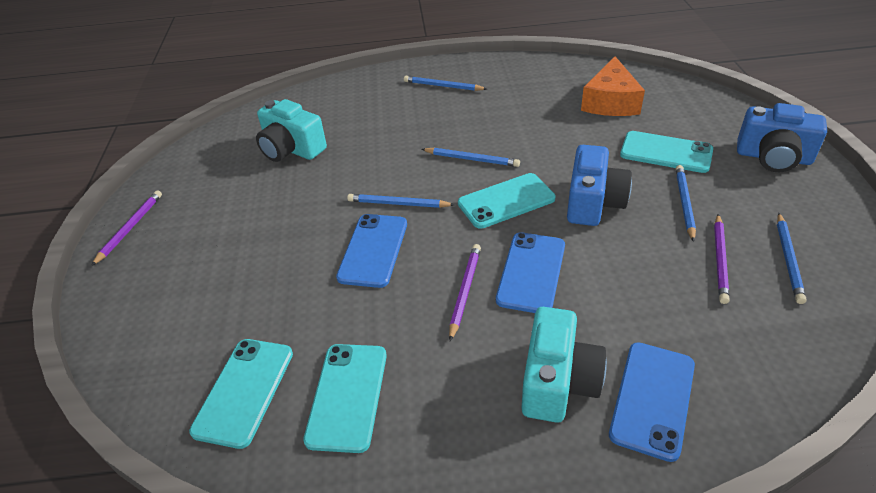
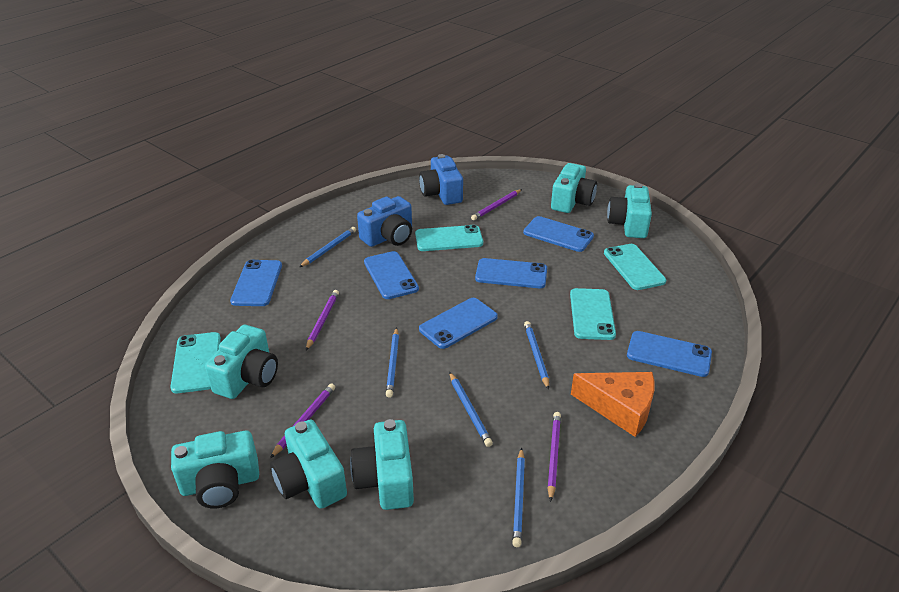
blue phone: 3 -> 6
purple pencil: 3 -> 4
turquoise camera: 2 -> 6

